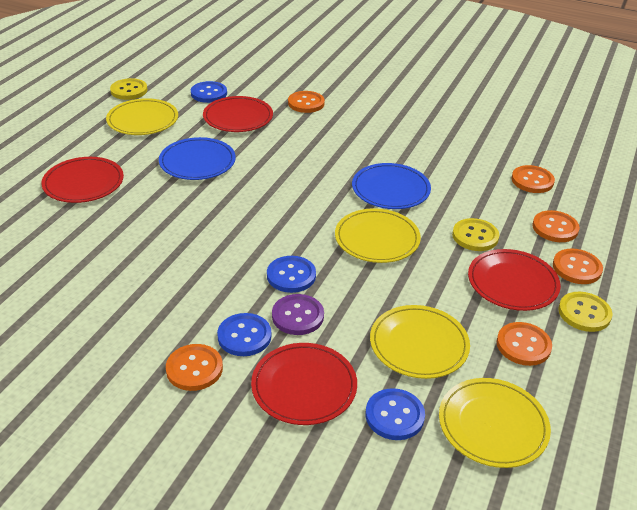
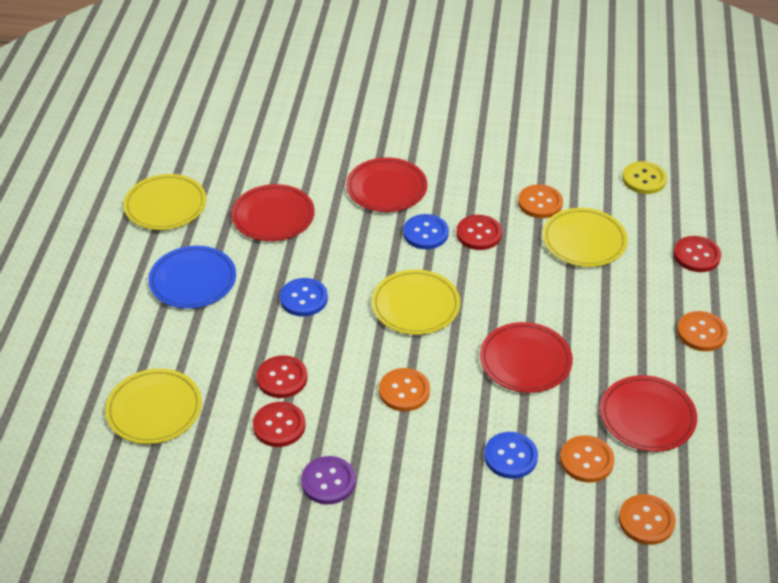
blue button: 4 -> 3
blue plate: 2 -> 1
orange button: 6 -> 5
red button: 0 -> 4
yellow button: 3 -> 1

